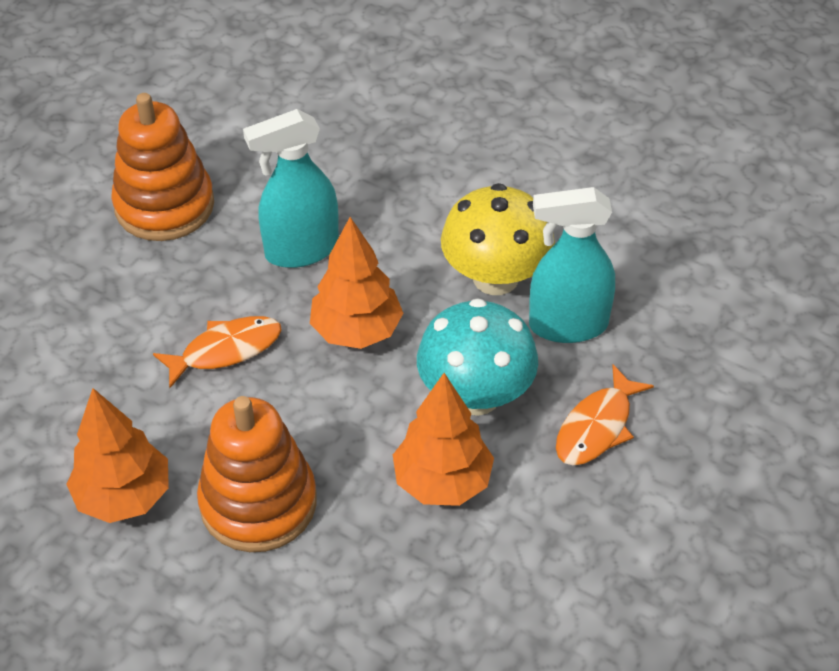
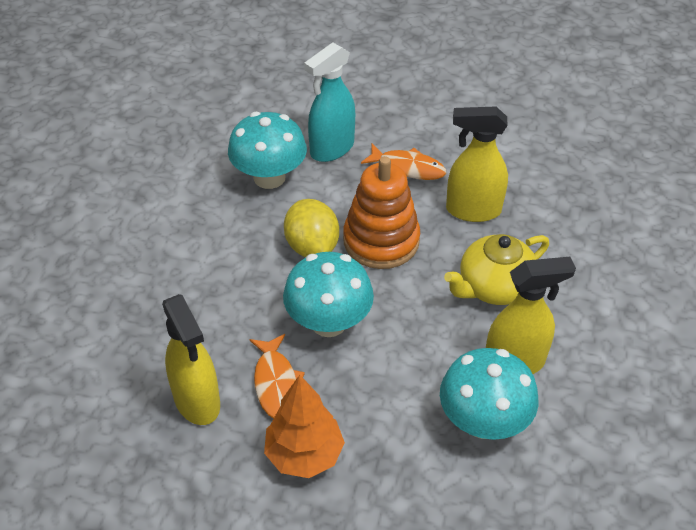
orange stacking toy: 2 -> 1
orange tree: 3 -> 1
turquoise mushroom: 1 -> 3
turquoise spray bottle: 2 -> 1
yellow lemon: 0 -> 1
yellow mushroom: 1 -> 0
yellow spray bottle: 0 -> 3
yellow teapot: 0 -> 1

